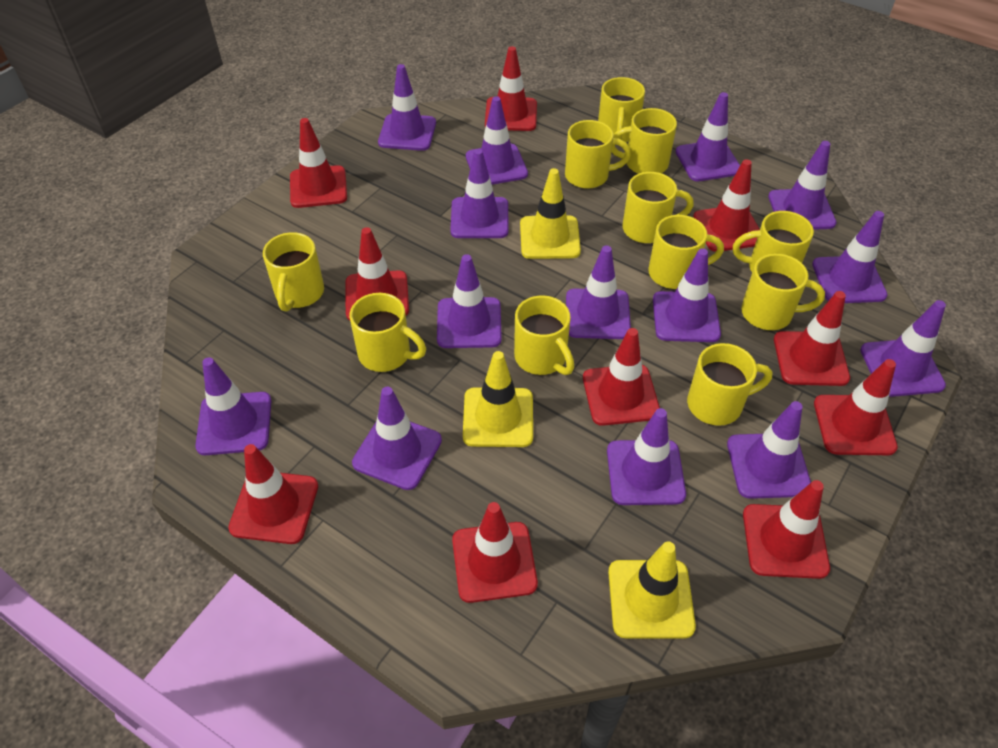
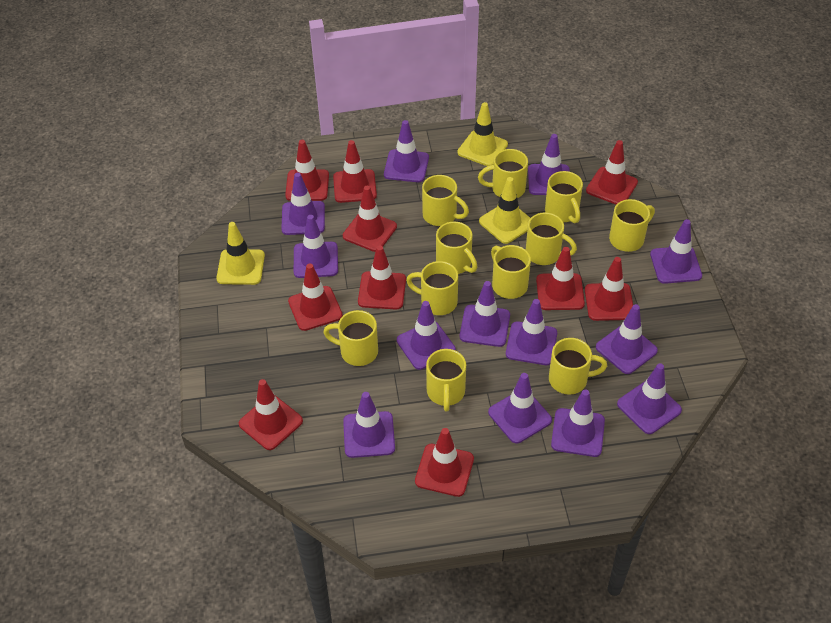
purple traffic cone: 14 -> 13

